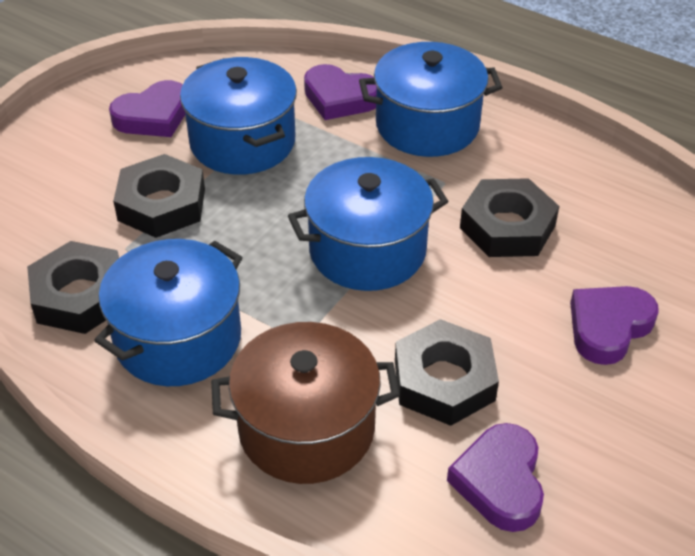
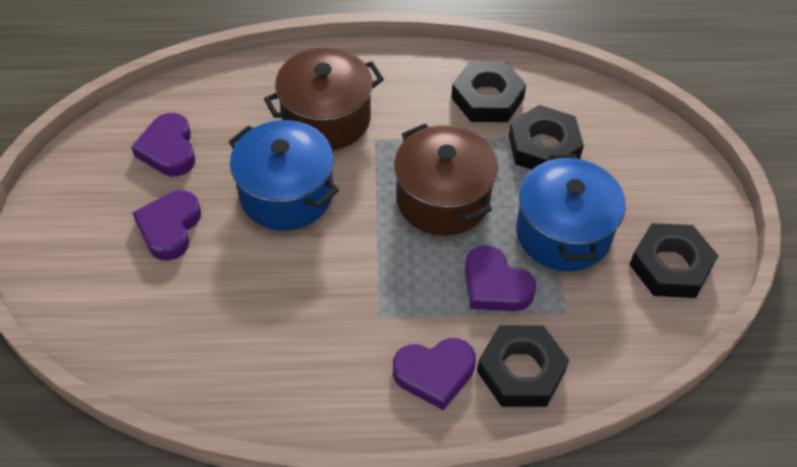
blue pot: 4 -> 2
brown pot: 1 -> 2

